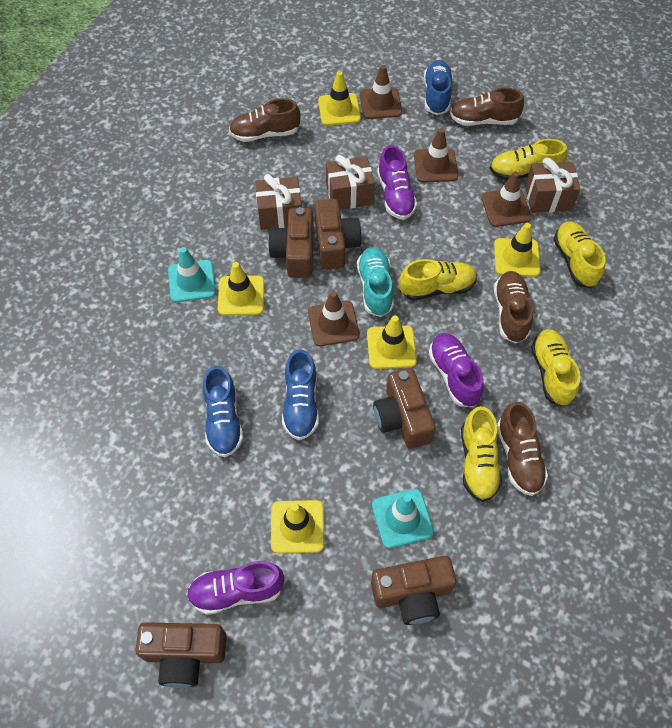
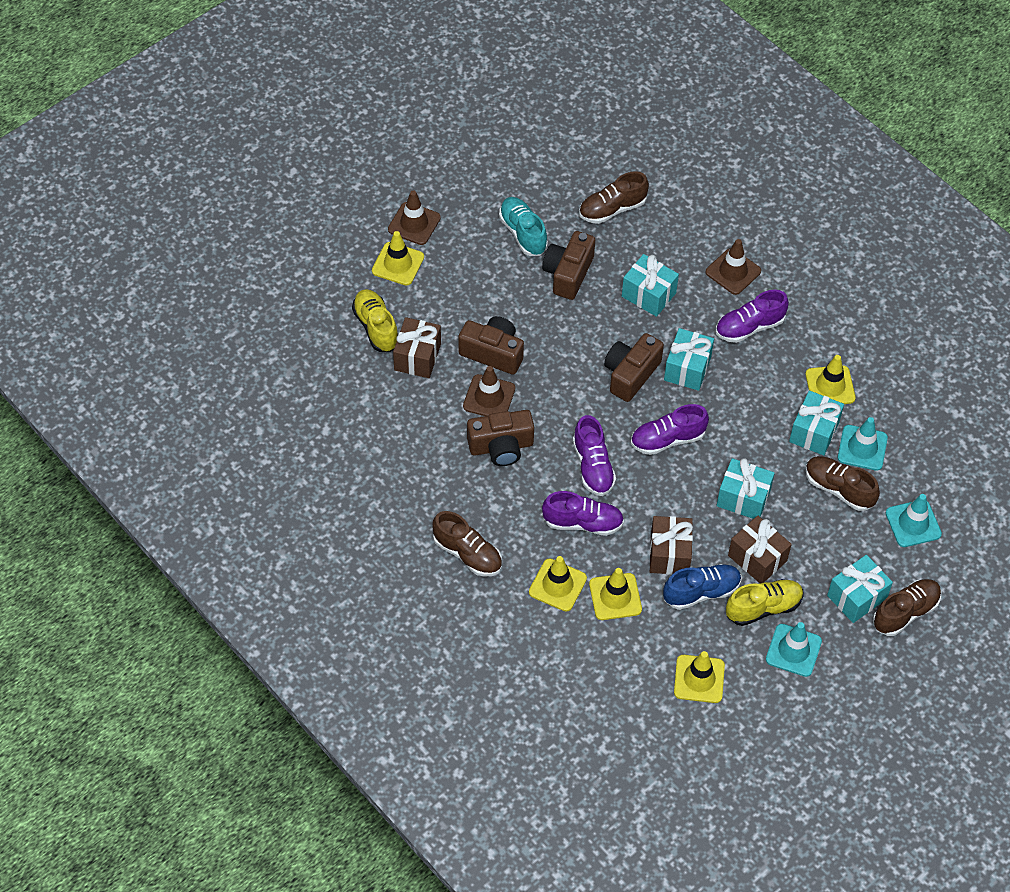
blue shoe: 3 -> 1
brown camera: 5 -> 4
brown traffic cone: 4 -> 3
purple shoe: 3 -> 4
turquoise gift: 0 -> 5
turquoise traffic cone: 2 -> 3
yellow shoe: 5 -> 2

